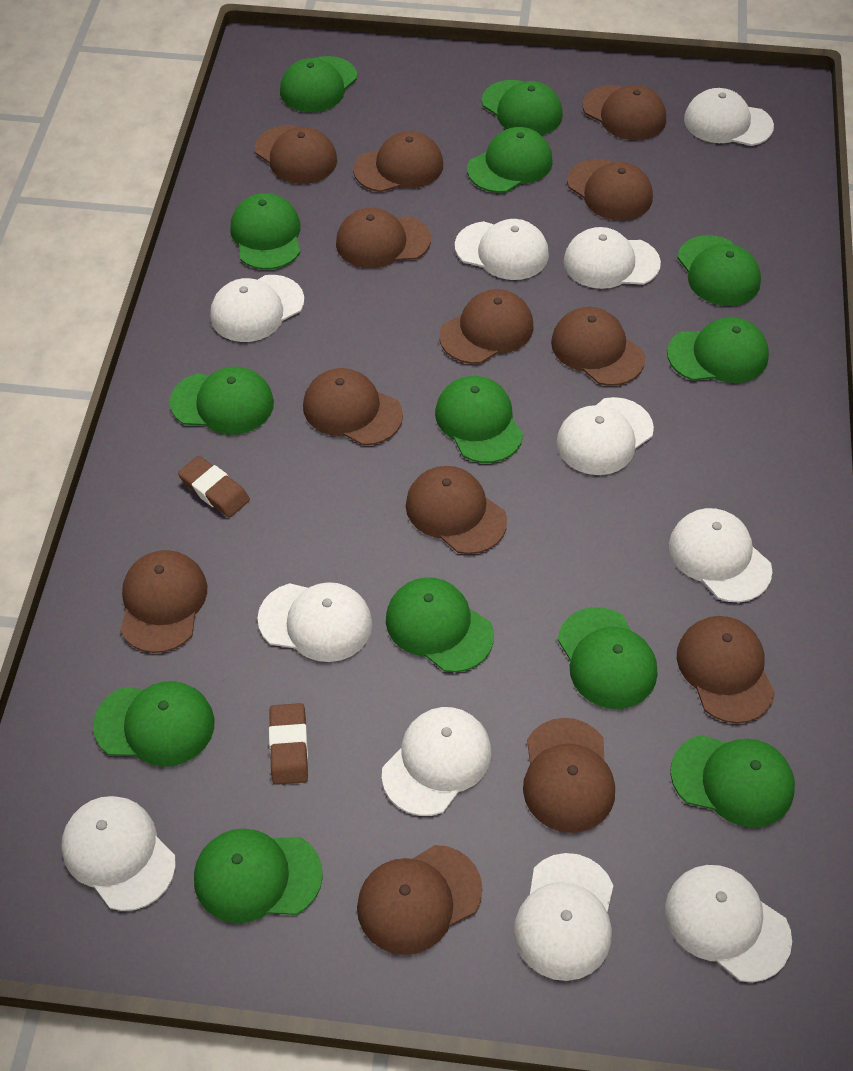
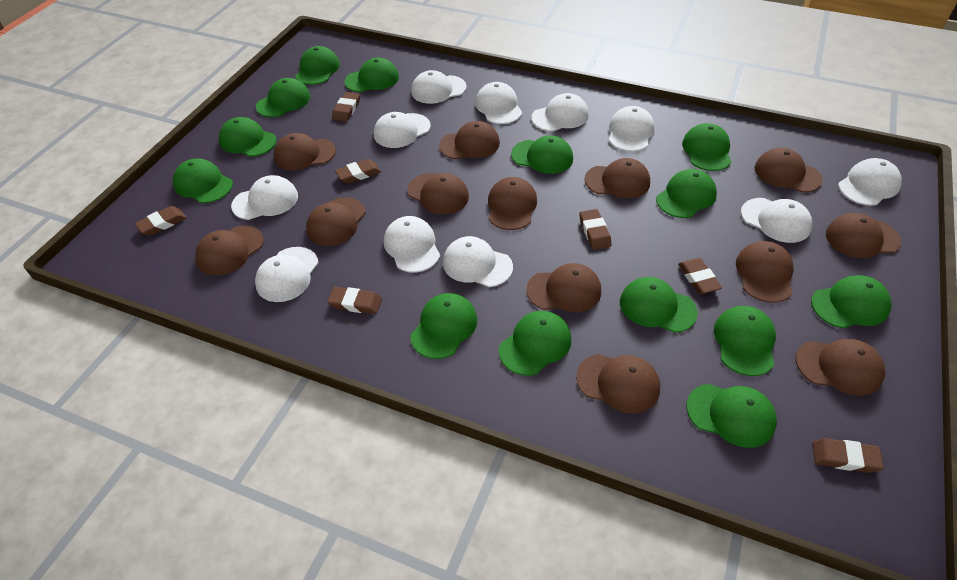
brown eraser: 2 -> 7
green cap: 13 -> 14

